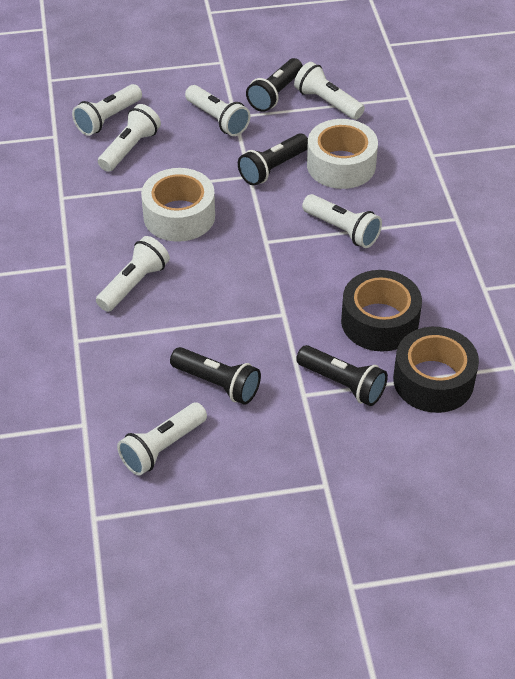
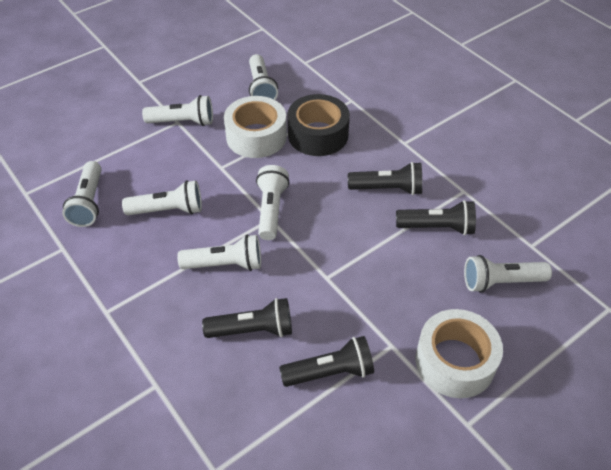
black tape: 2 -> 1

